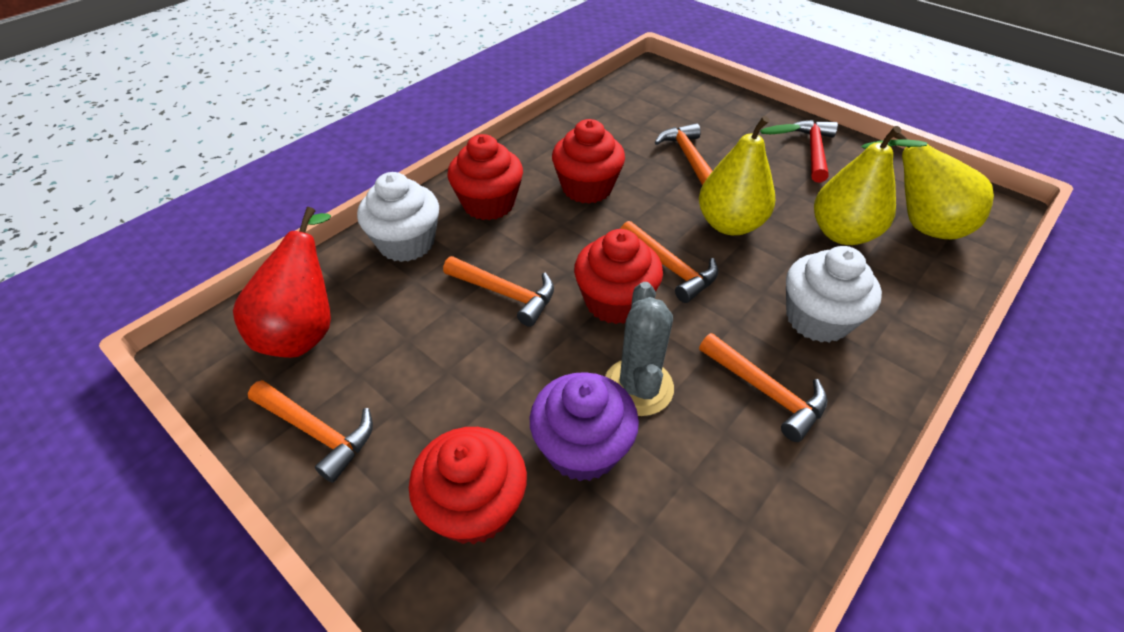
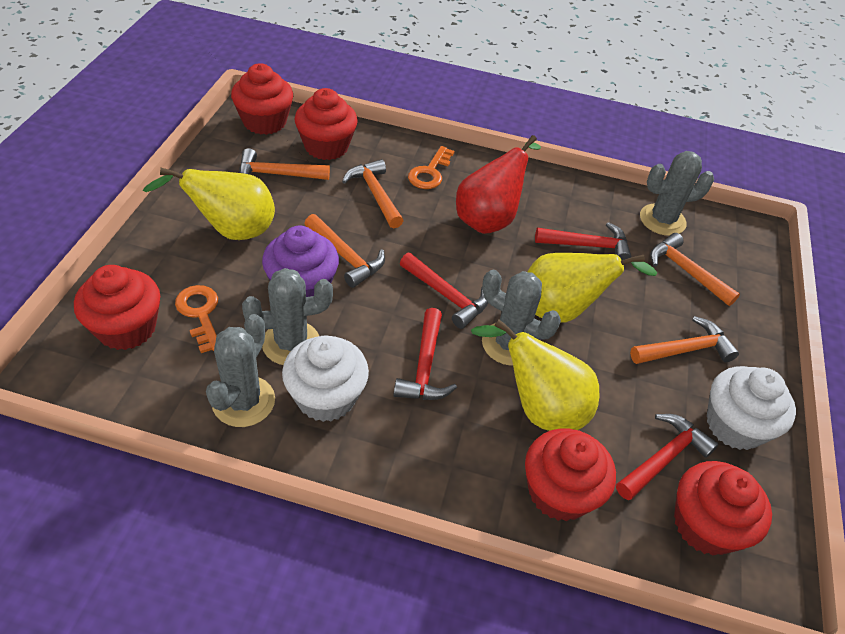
grey cactus: 1 -> 4
orange key: 0 -> 2
red cupcake: 4 -> 5
red hammer: 1 -> 4

